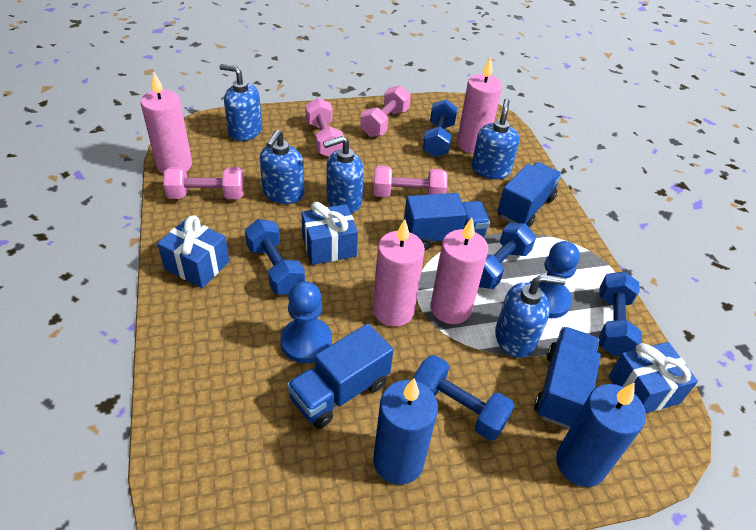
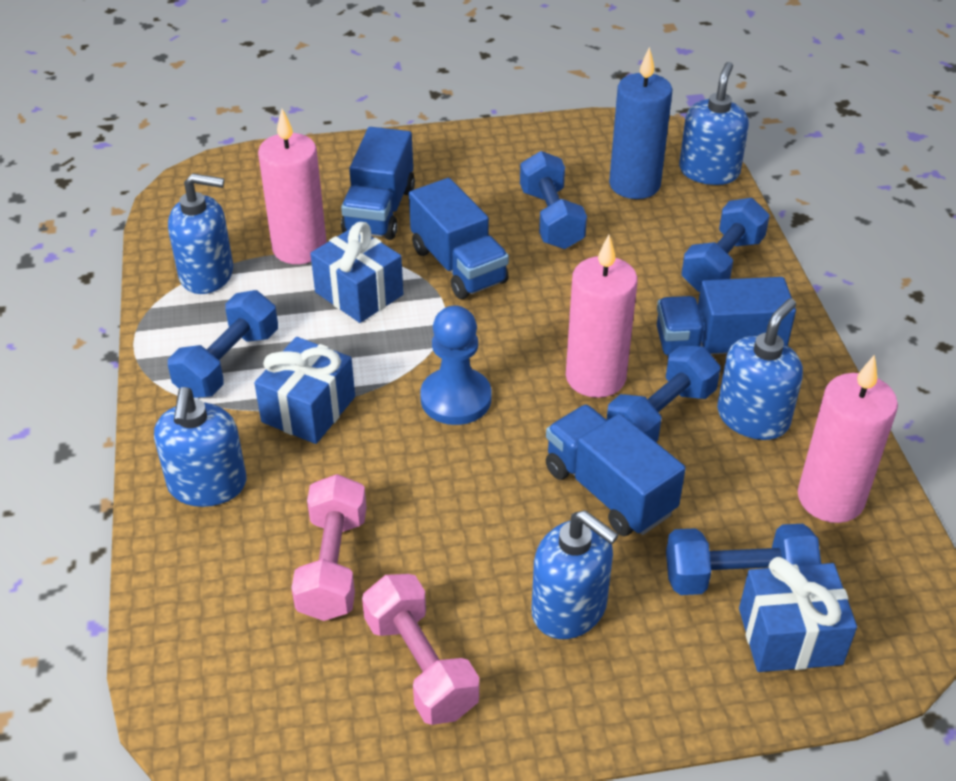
blue candle: 2 -> 1
blue pawn: 2 -> 1
pink candle: 4 -> 3
pink dumbbell: 4 -> 2

